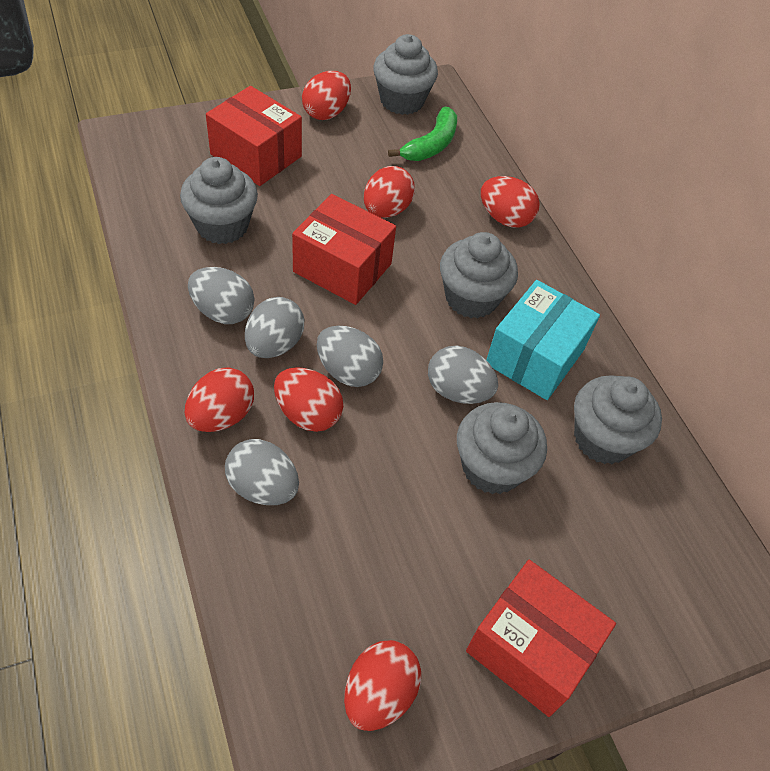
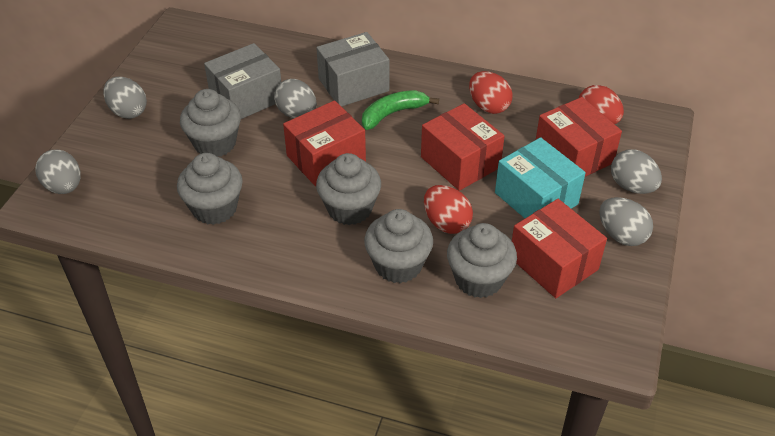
grey box: 0 -> 2
red box: 3 -> 4
red egg: 6 -> 3

